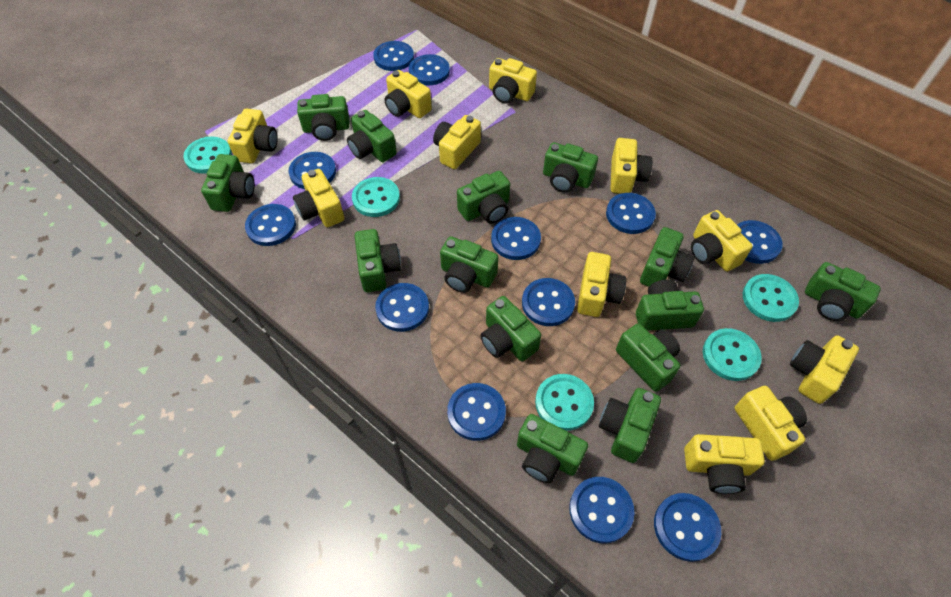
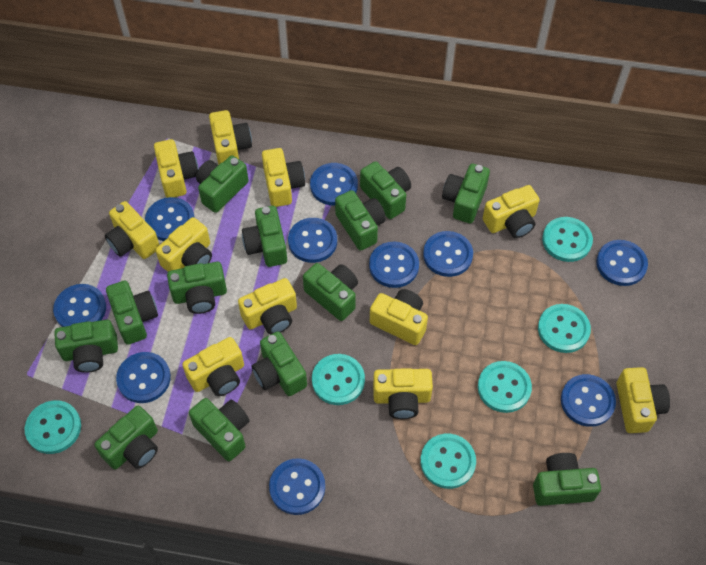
blue button: 12 -> 10
green camera: 14 -> 13
turquoise button: 5 -> 6

